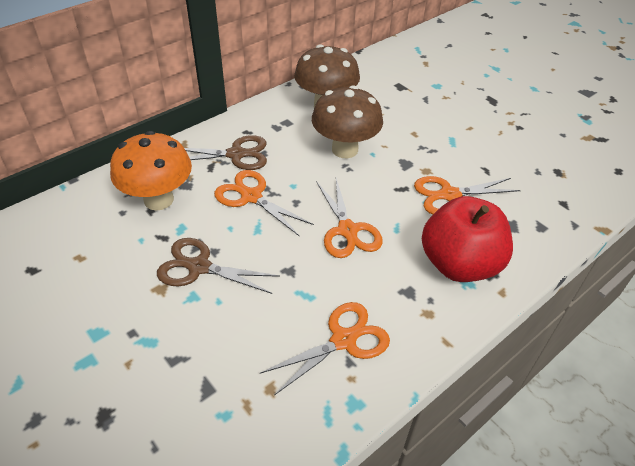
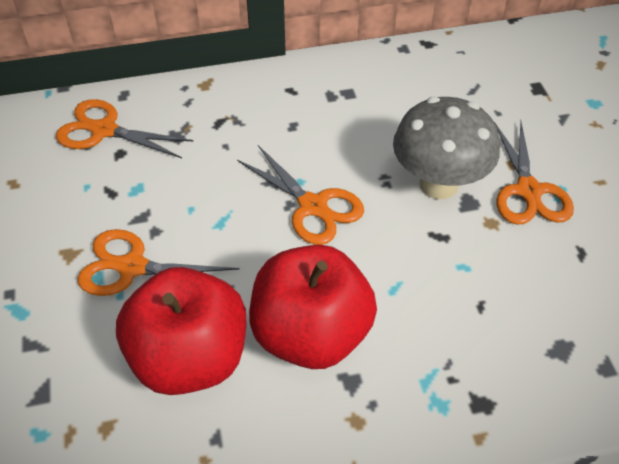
brown mushroom: 2 -> 0
brown scissors: 2 -> 0
grey mushroom: 0 -> 1
orange mushroom: 1 -> 0
red apple: 1 -> 2

